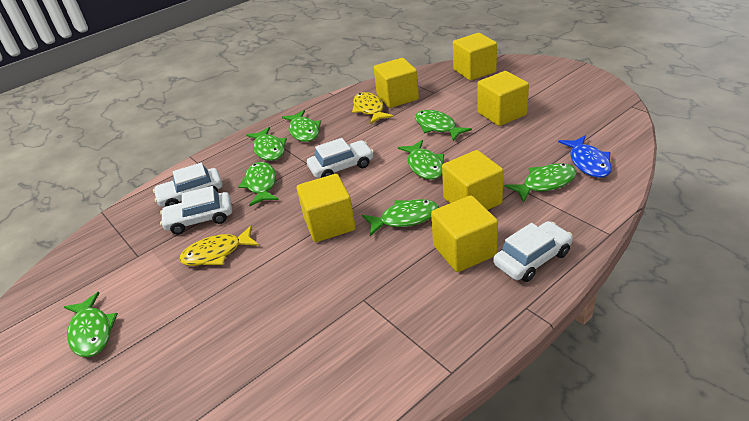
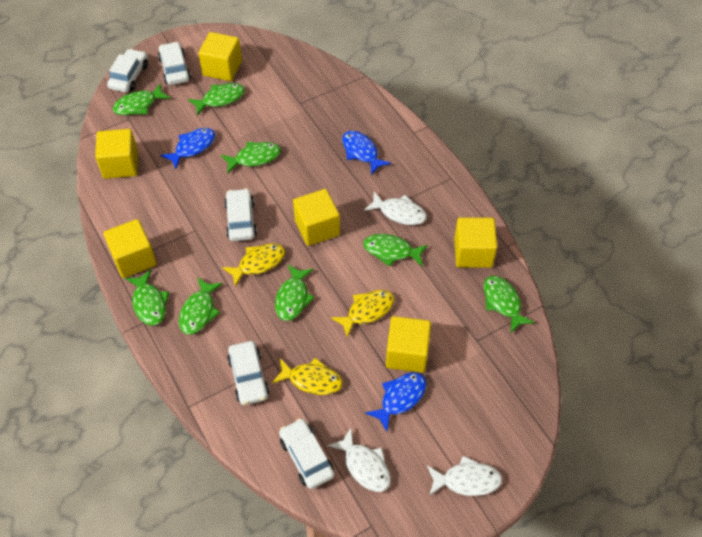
blue fish: 1 -> 3
white car: 4 -> 5
white fish: 0 -> 3
yellow fish: 2 -> 3

